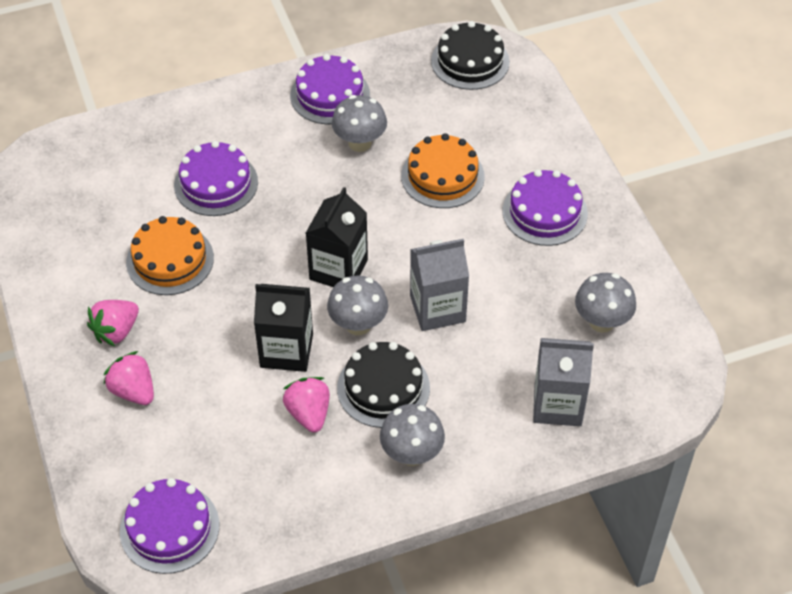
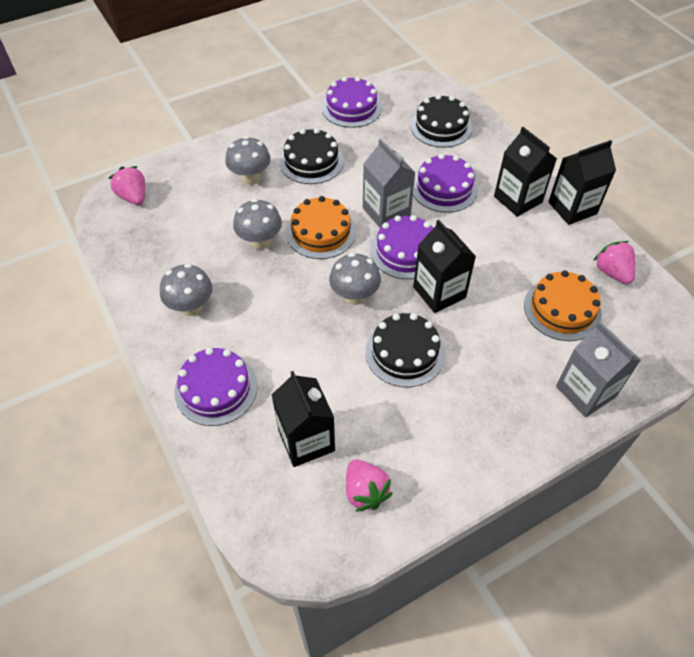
black cake: 2 -> 3
black carton: 2 -> 4

